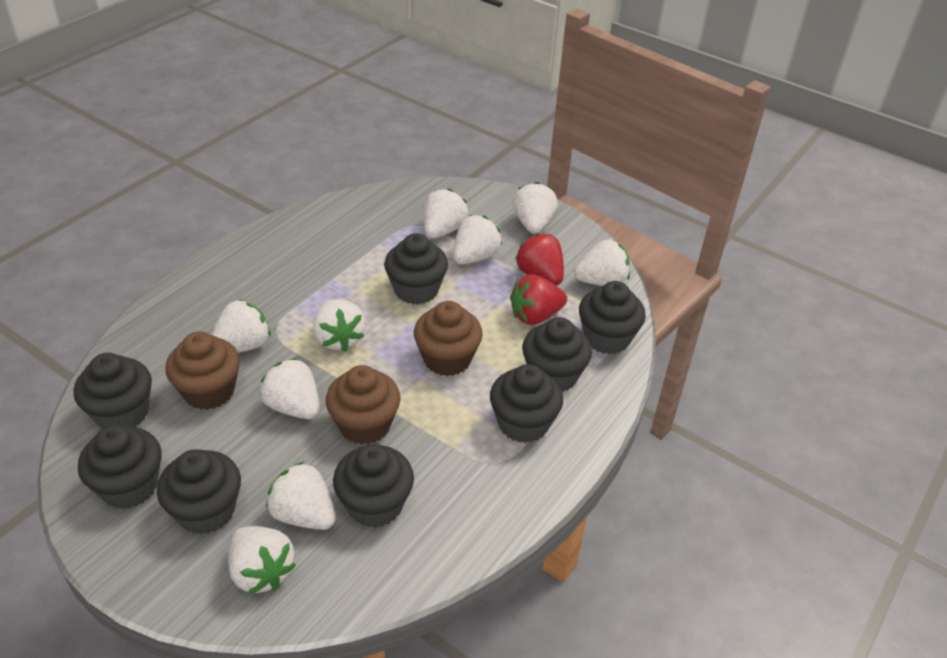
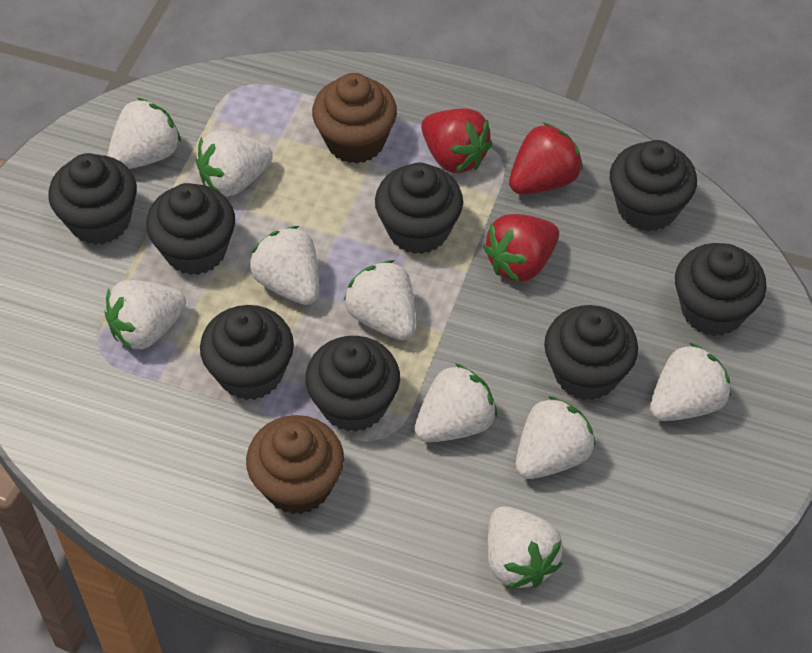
brown cupcake: 3 -> 2
red strawberry: 2 -> 3

